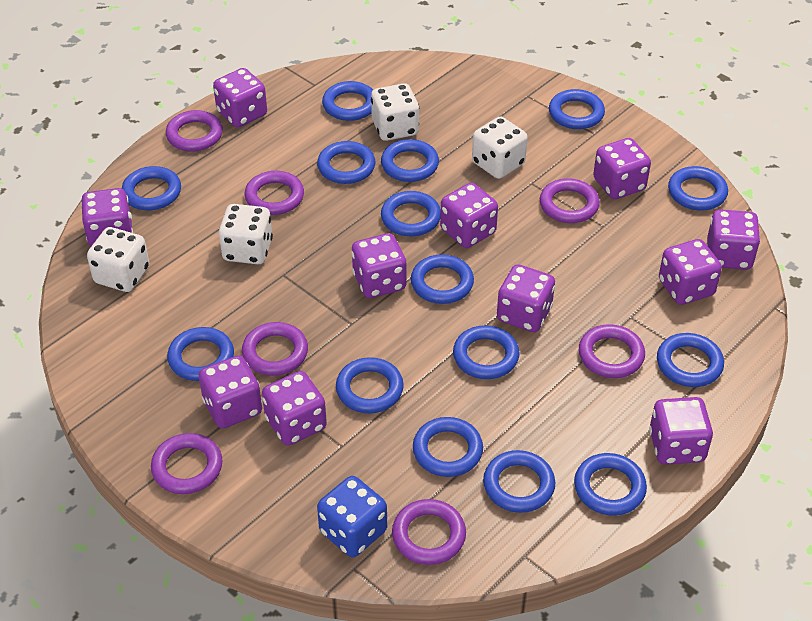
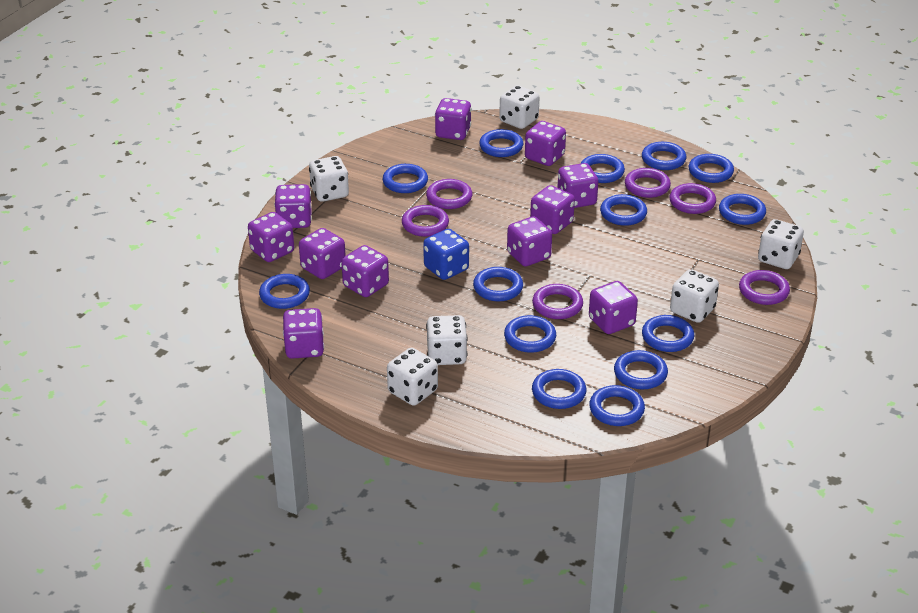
blue ring: 15 -> 14
purple ring: 7 -> 6
white dice: 4 -> 6

